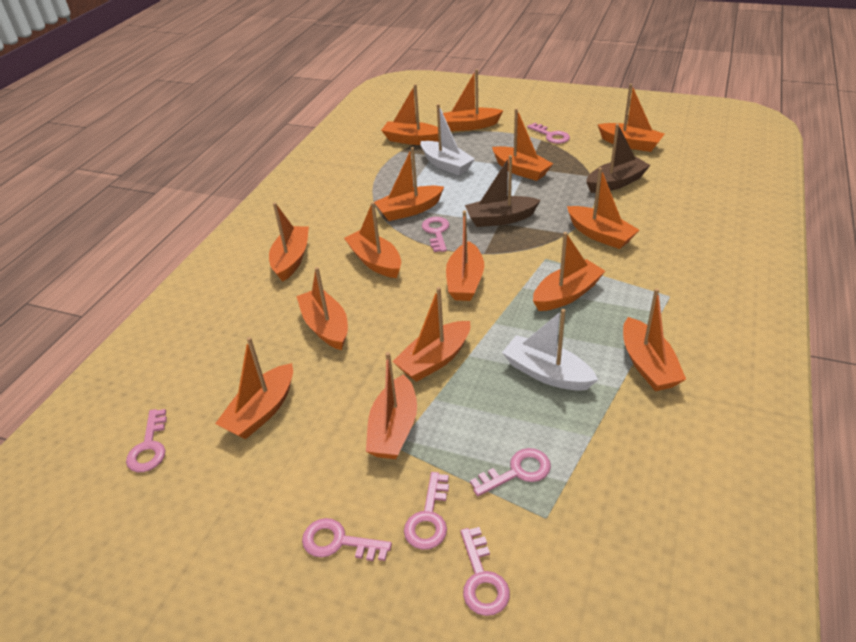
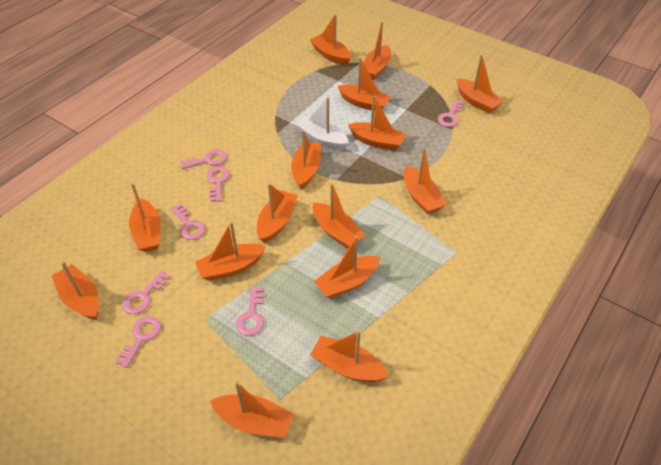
brown boat: 2 -> 0
white boat: 2 -> 1

